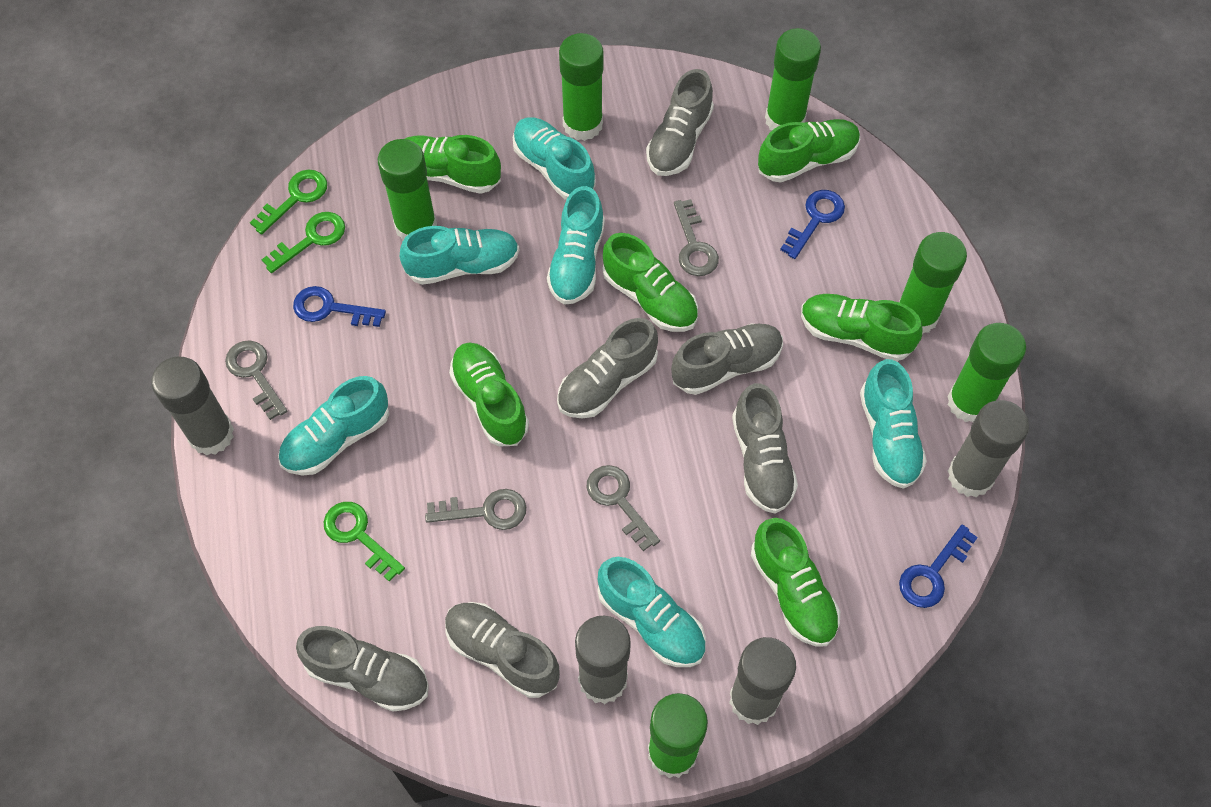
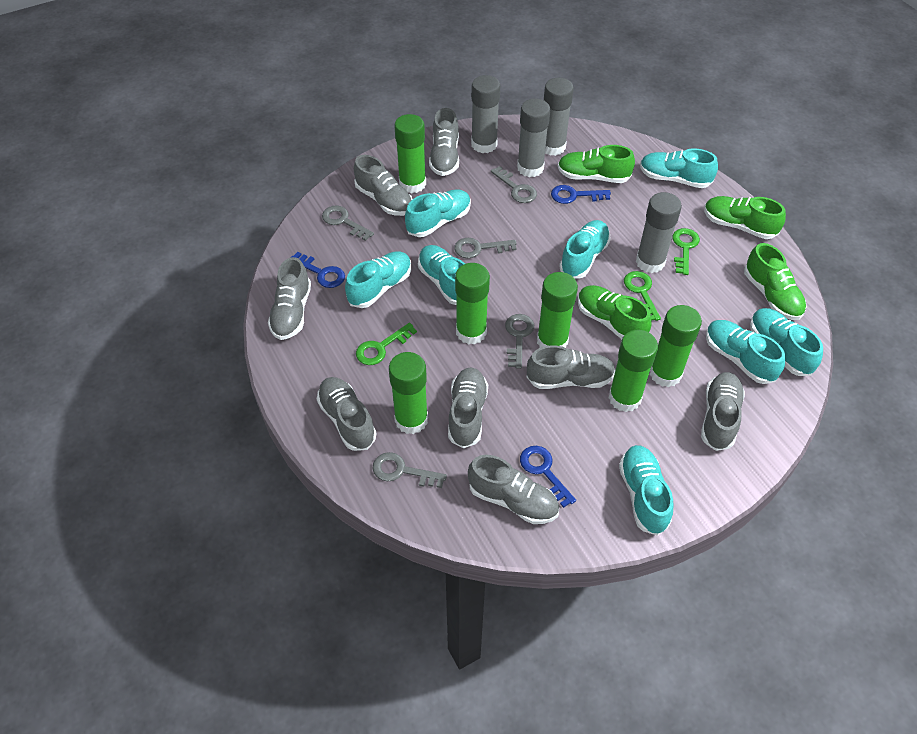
green shoe: 6 -> 4
grey key: 4 -> 5
grey shoe: 6 -> 8
turquoise shoe: 6 -> 8

